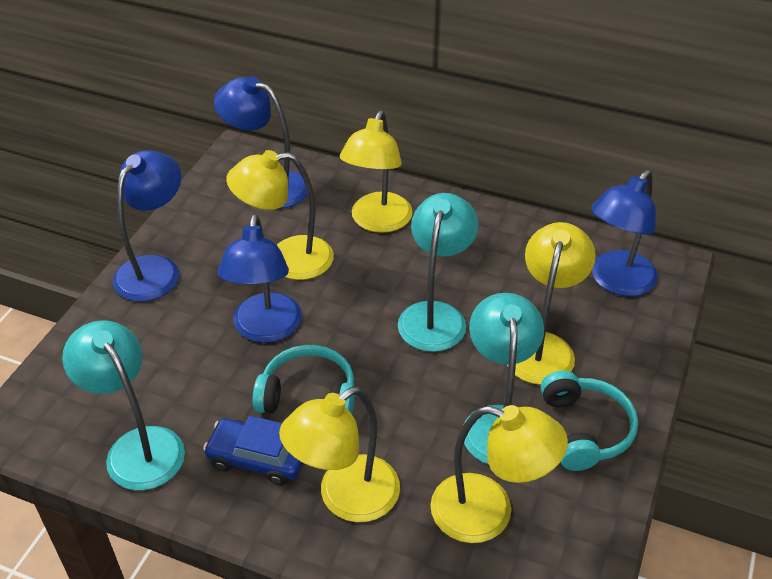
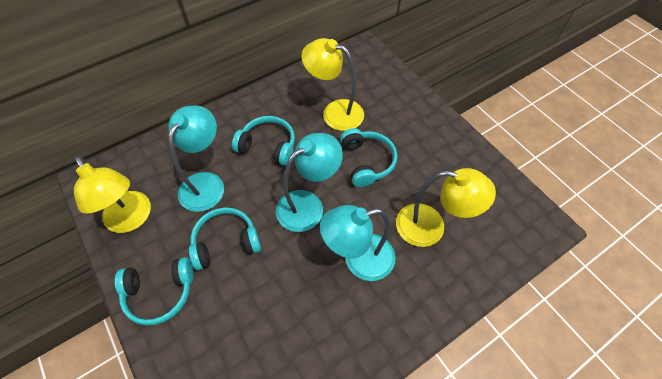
blue car: 1 -> 0
blue lamp: 4 -> 0
turquoise headphones: 2 -> 4
yellow lamp: 5 -> 3

